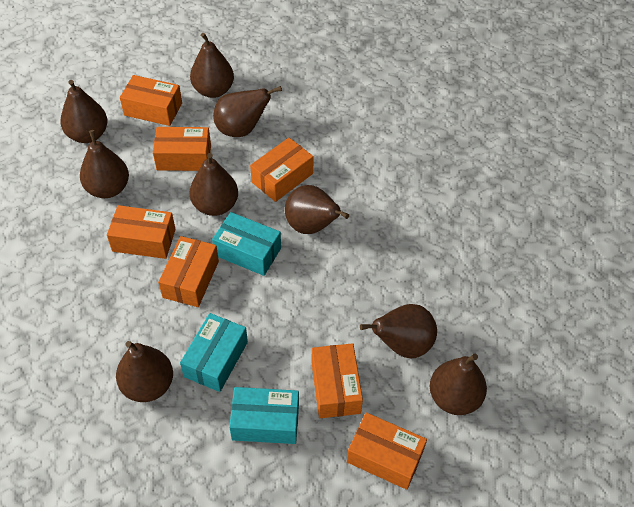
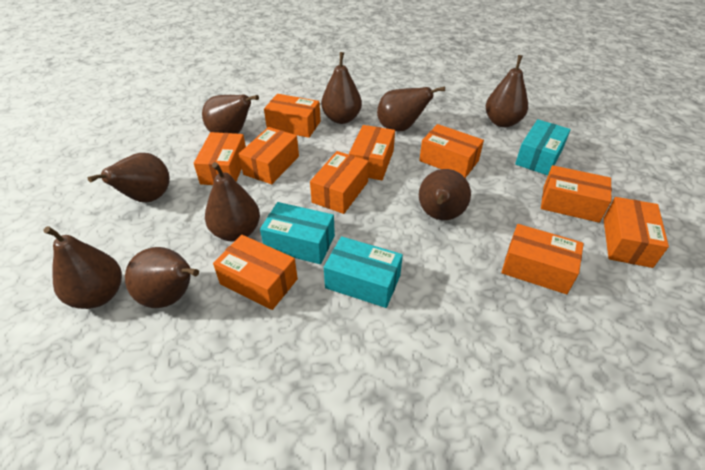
orange box: 7 -> 10

